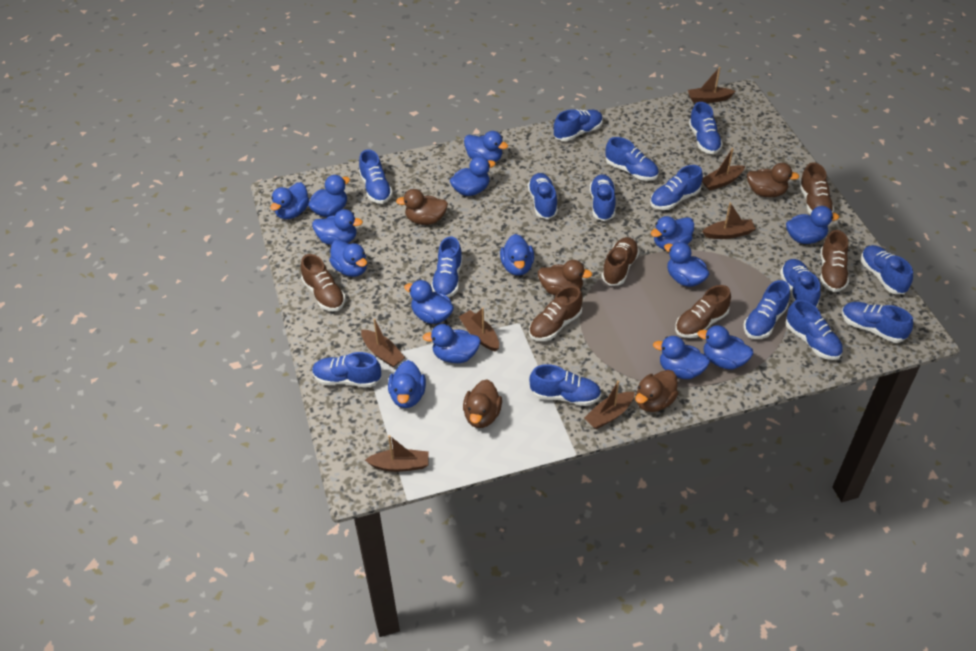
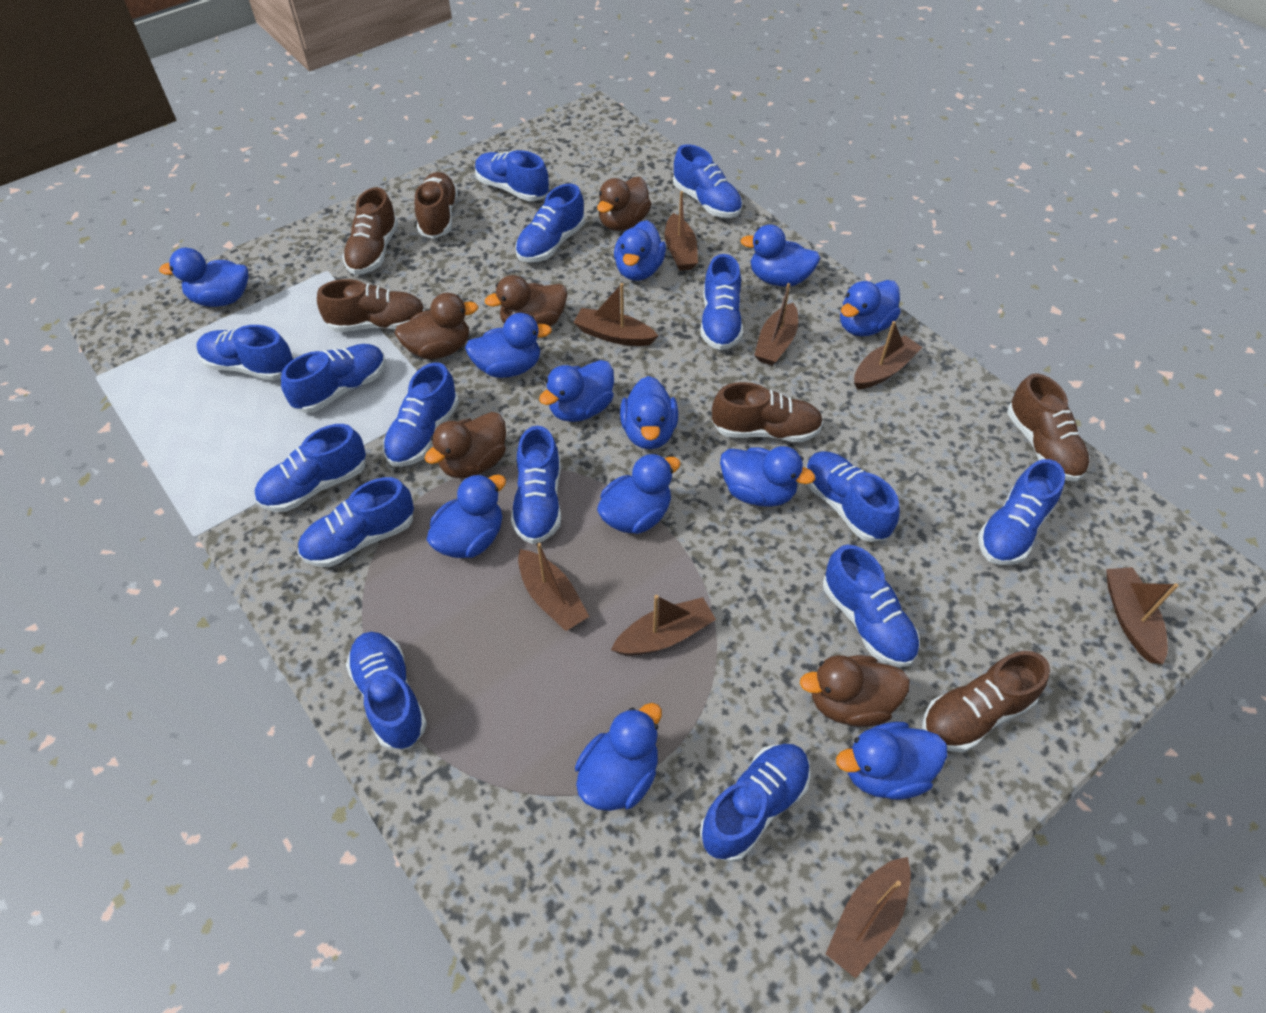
blue duck: 15 -> 12
brown boat: 7 -> 8

